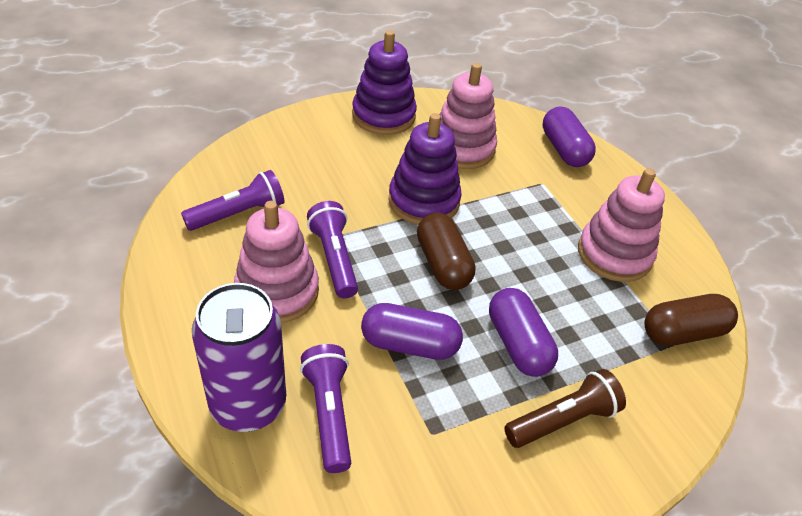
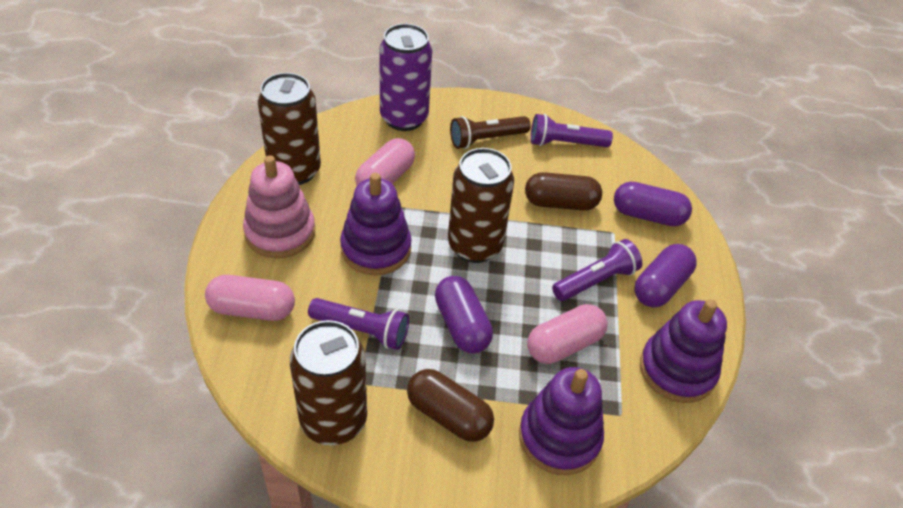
brown can: 0 -> 3
pink capsule: 0 -> 3
pink stacking toy: 3 -> 1
purple stacking toy: 2 -> 3

